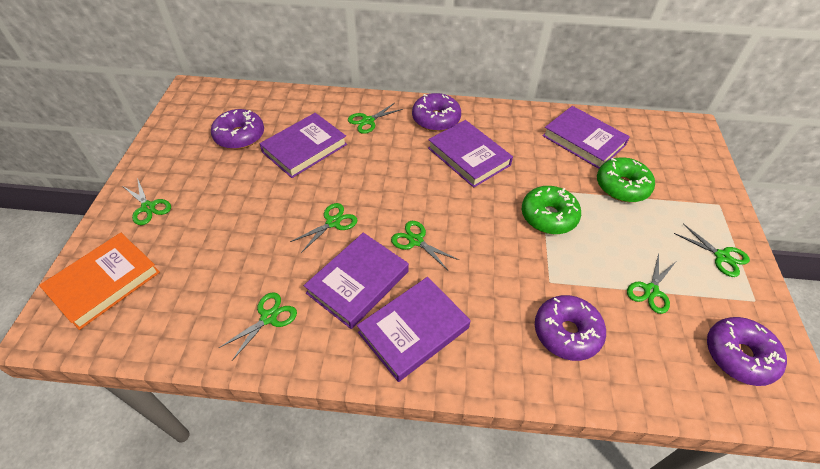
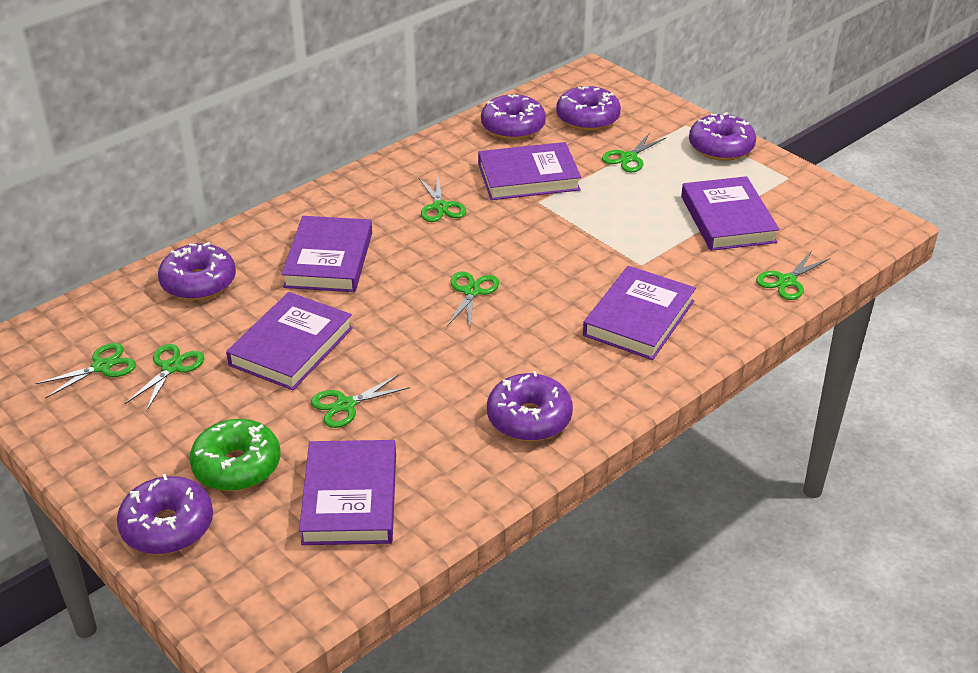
green donut: 2 -> 1
orange book: 1 -> 0
purple book: 5 -> 6
purple donut: 4 -> 6

